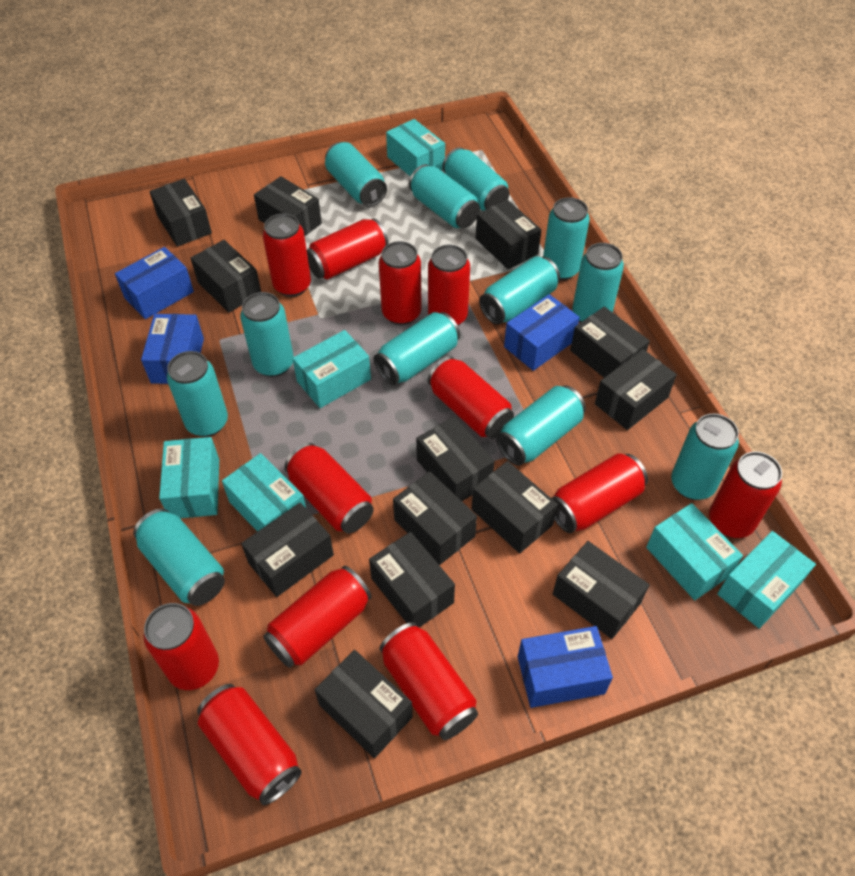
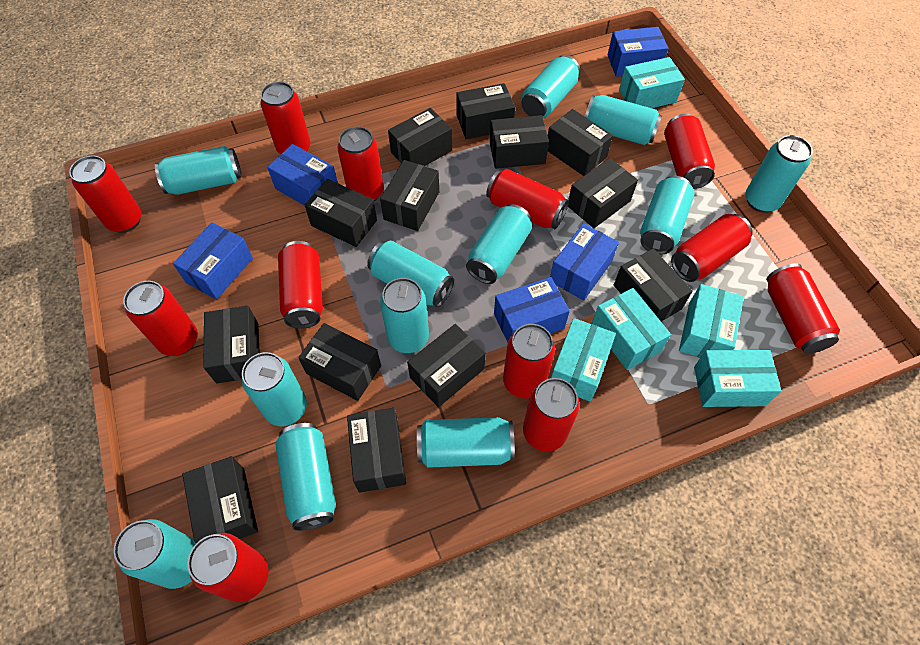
blue box: 4 -> 5
turquoise box: 6 -> 5

